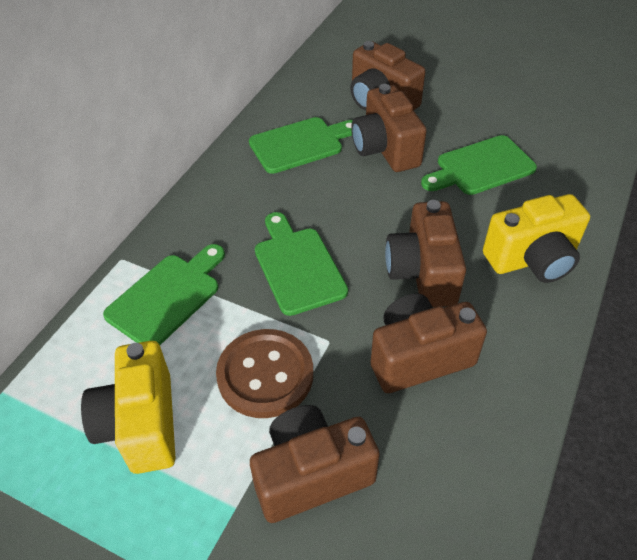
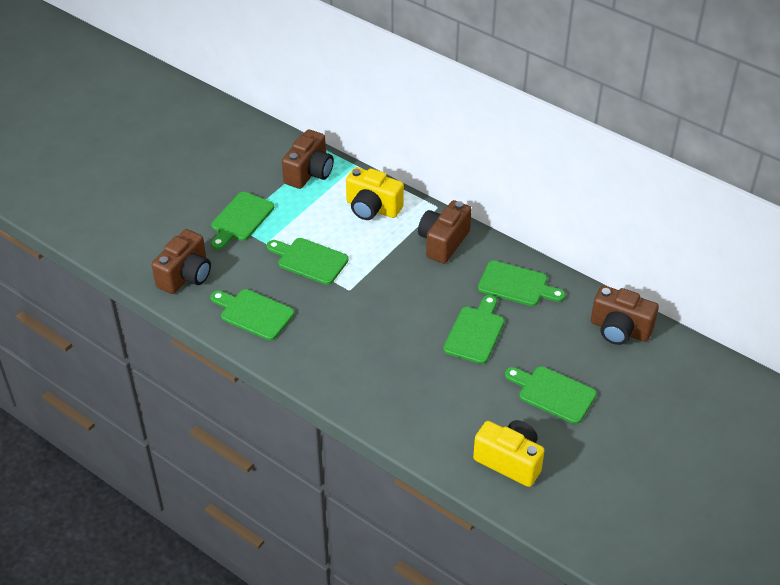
brown button: 1 -> 0
brown camera: 5 -> 4
green cutting board: 4 -> 6

